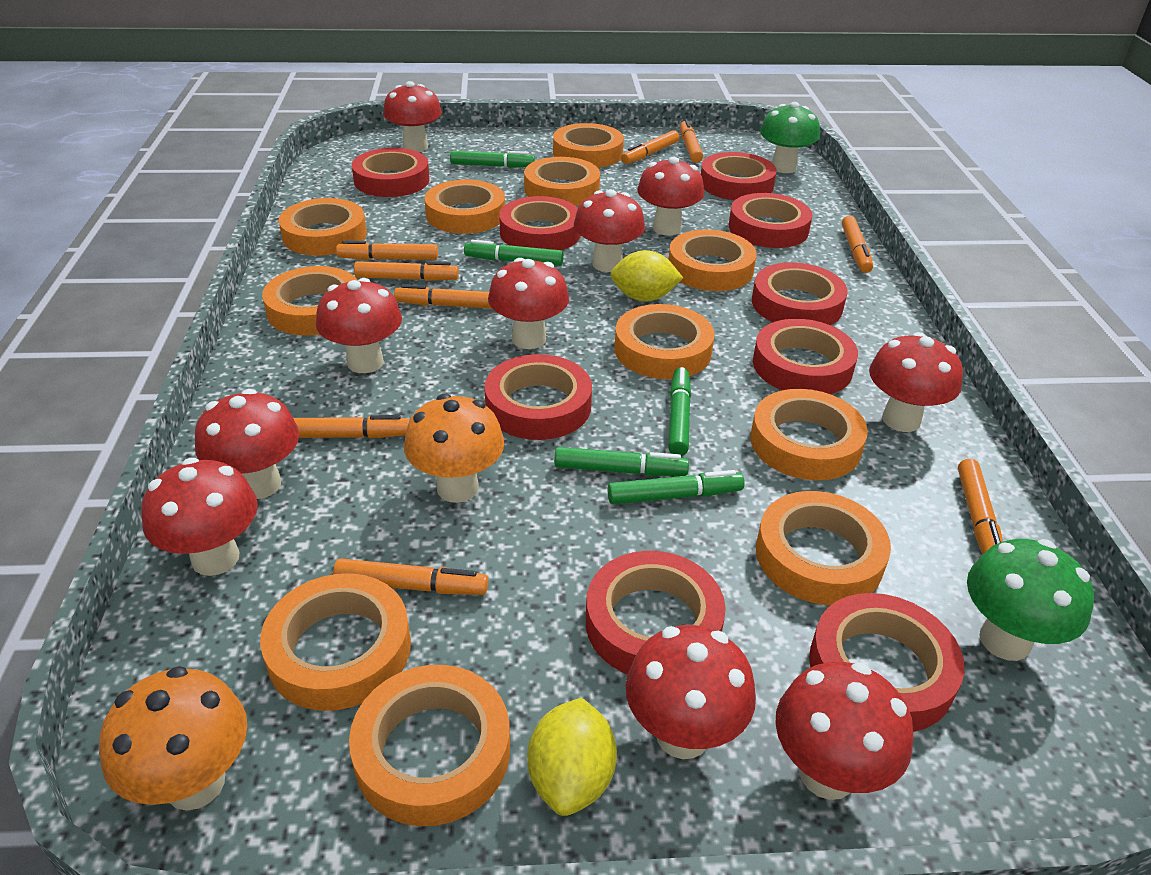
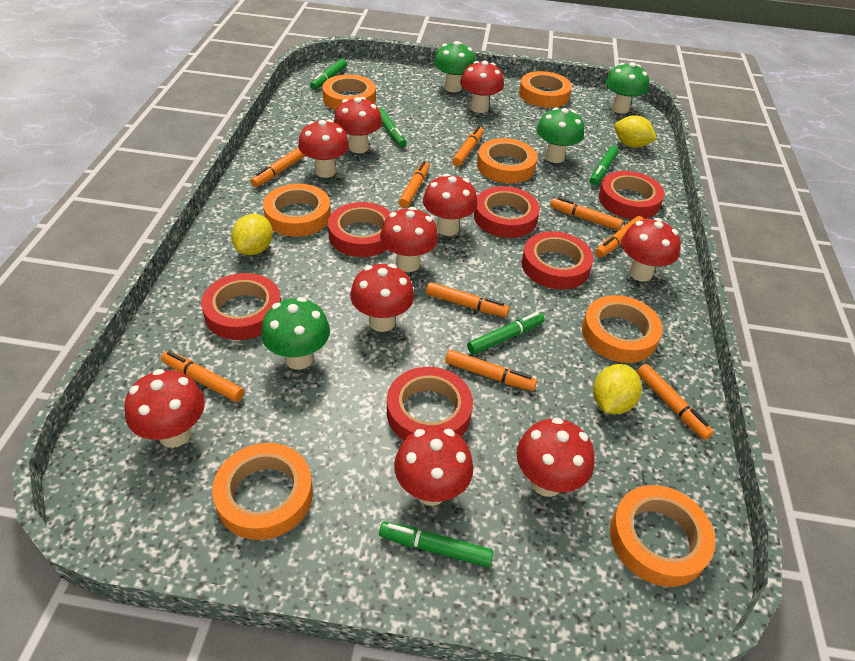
green mushroom: 2 -> 4
orange mushroom: 2 -> 0
orange tape: 11 -> 7
red tape: 9 -> 6
yellow lemon: 2 -> 3

